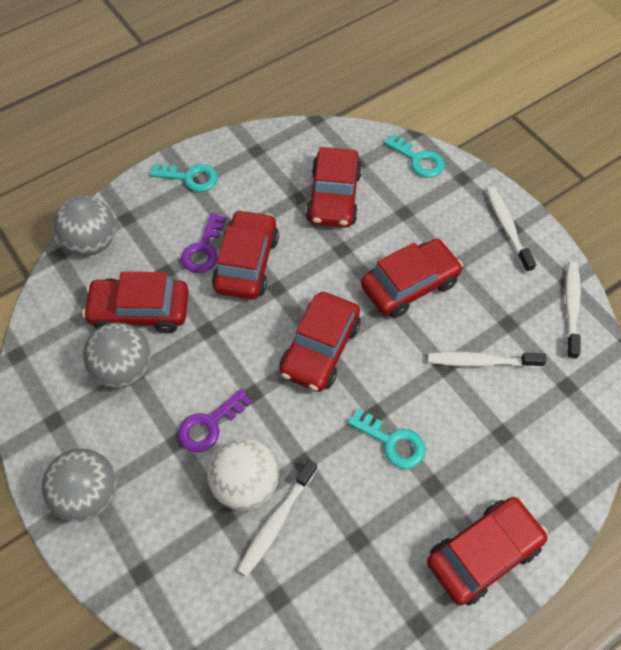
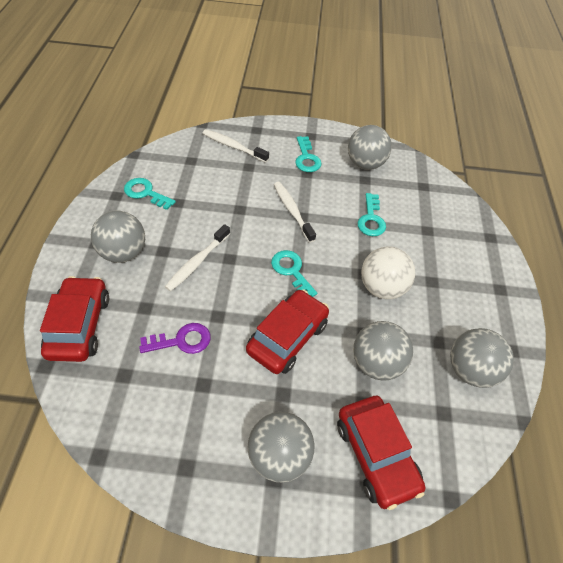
grey ball: 3 -> 5
purple key: 2 -> 1
red car: 6 -> 3
turquoise key: 3 -> 4
white toothbrush: 4 -> 3

